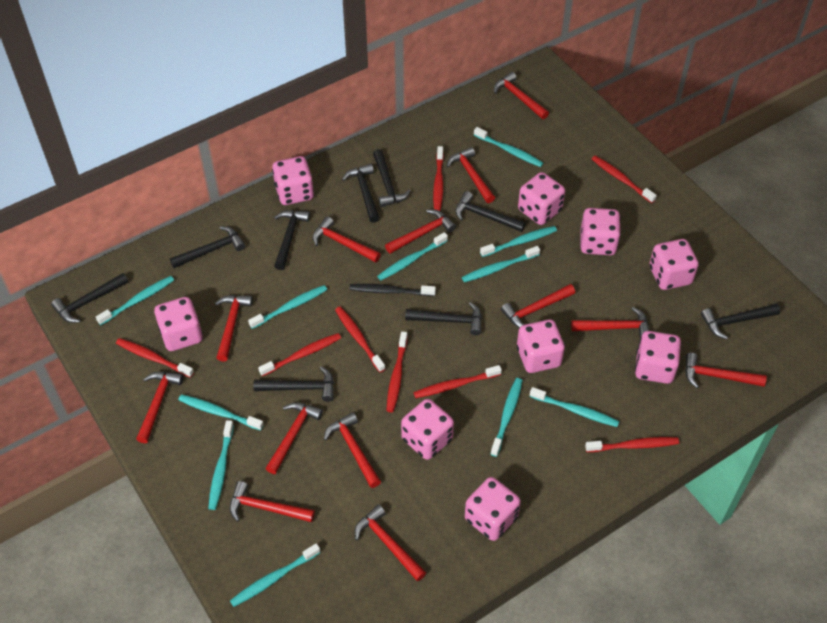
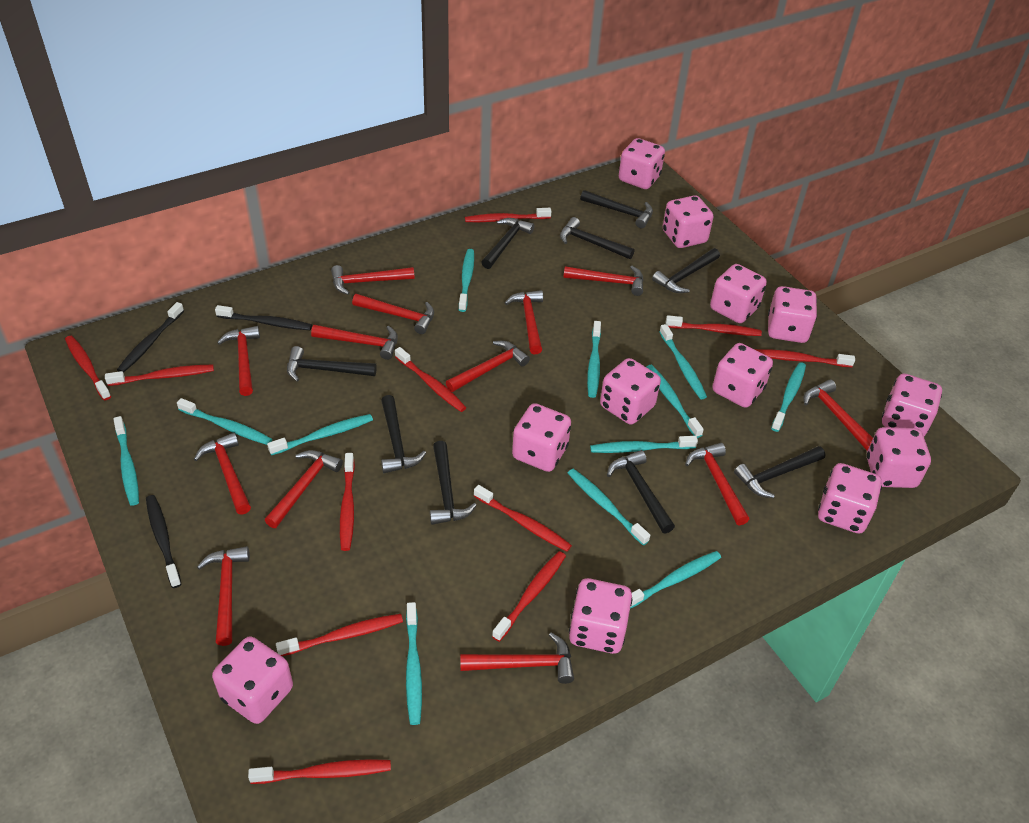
black toothbrush: 1 -> 3
pink dice: 9 -> 12
red toothbrush: 8 -> 11
turquoise toothbrush: 11 -> 12

